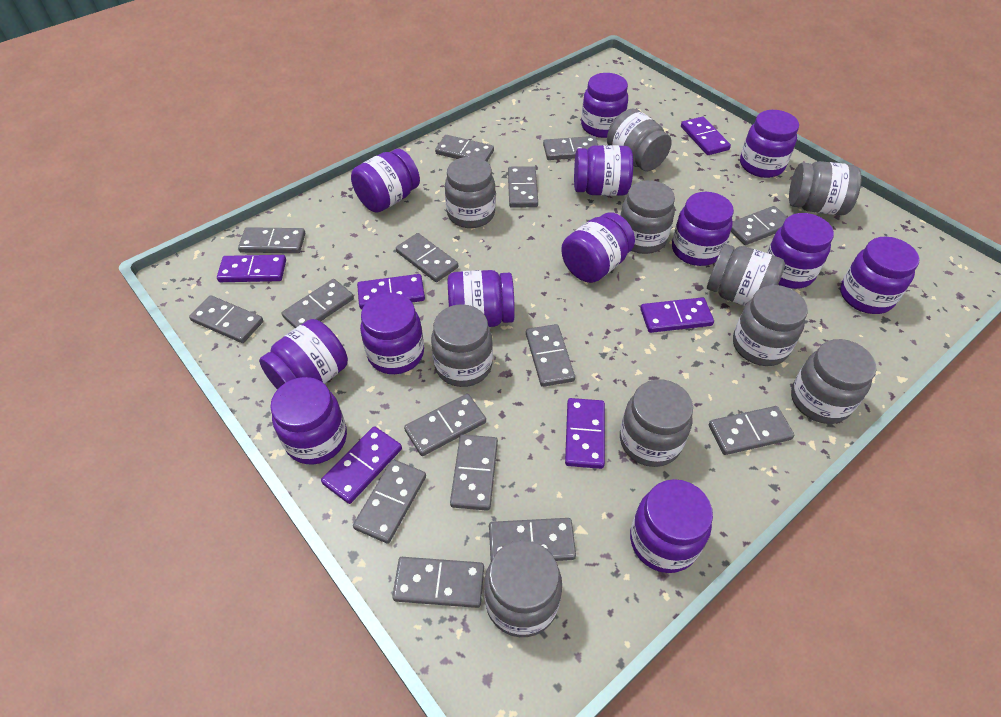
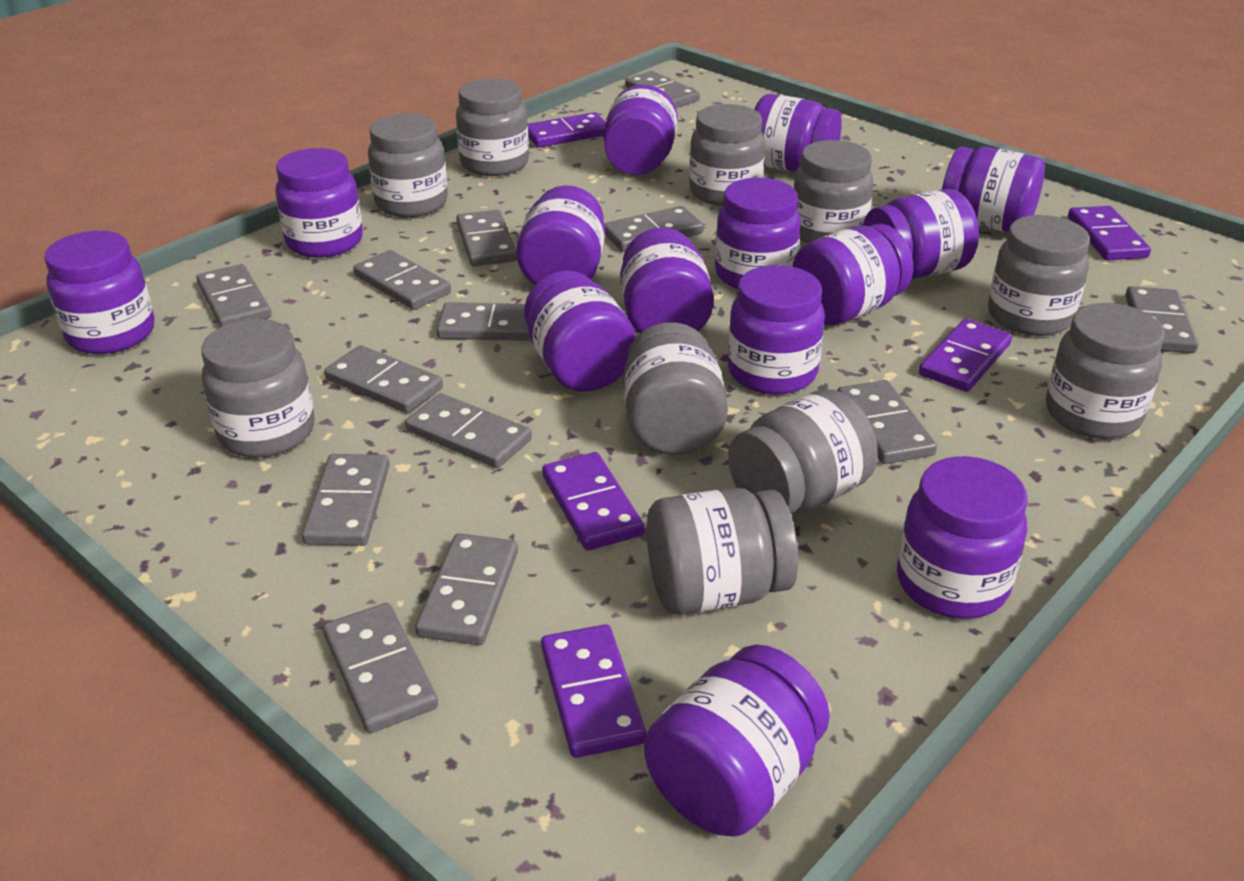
grey domino: 15 -> 13
purple domino: 6 -> 5
purple jar: 13 -> 14

